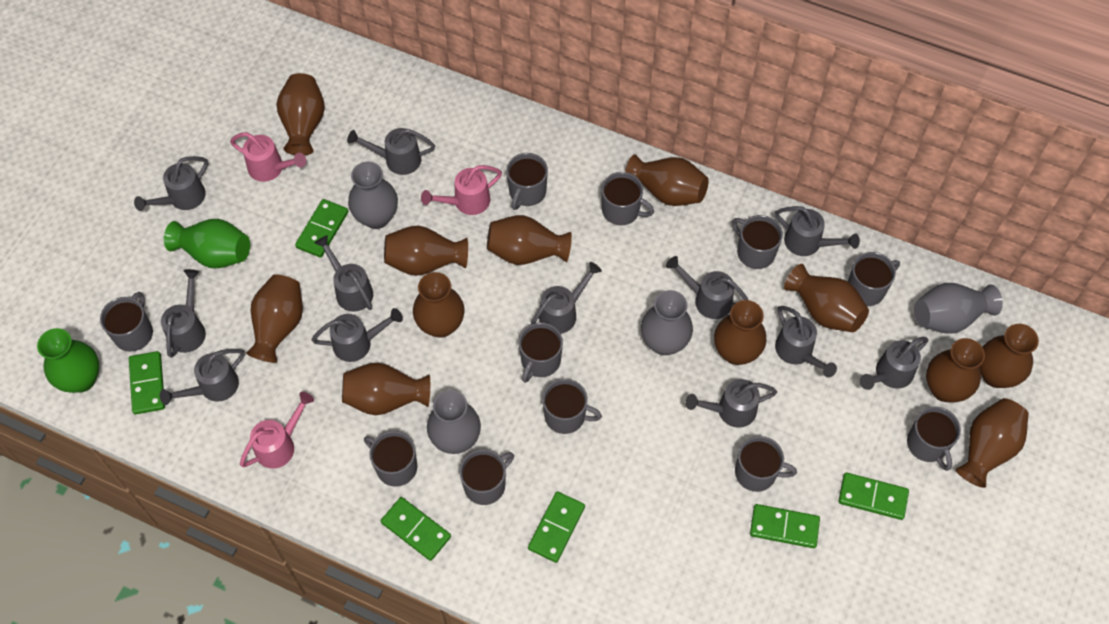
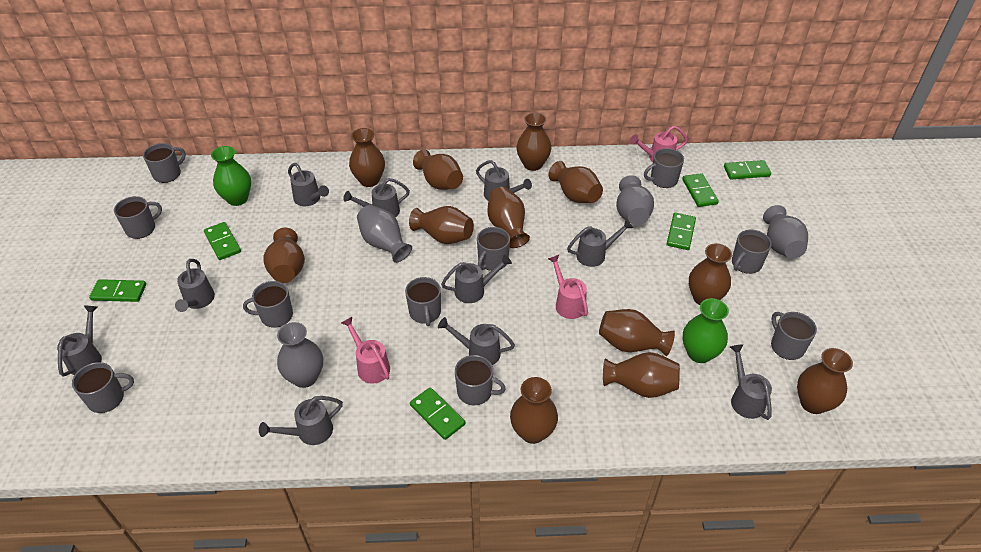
grey mug: 11 -> 10
grey watering can: 12 -> 10

